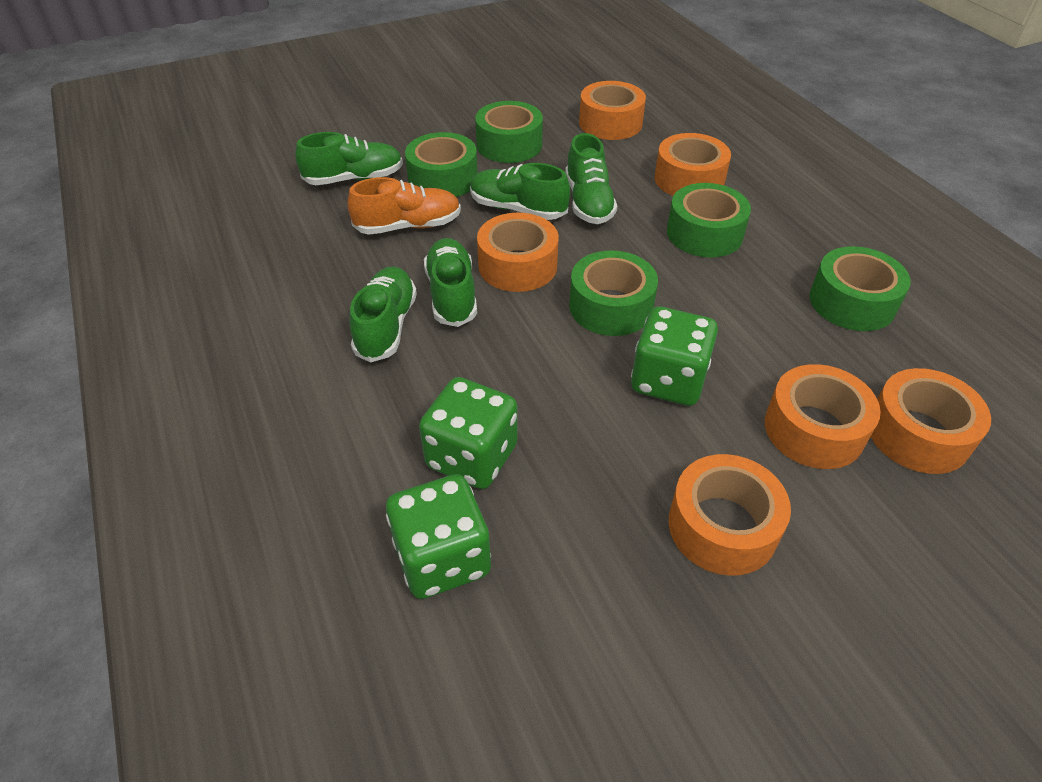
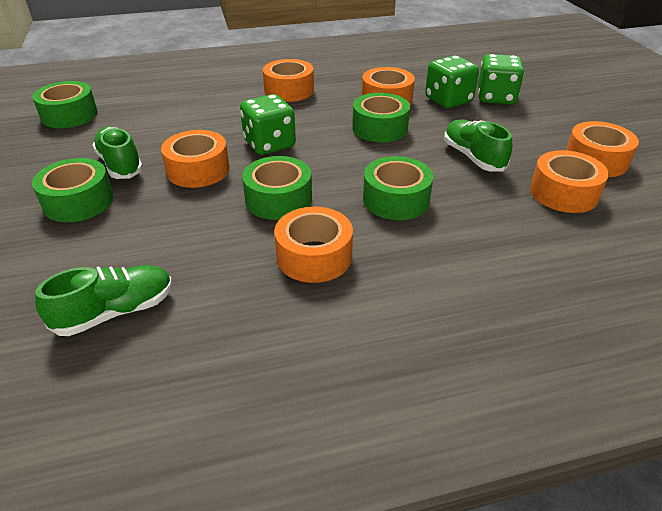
green shoe: 5 -> 3
orange shoe: 1 -> 0

